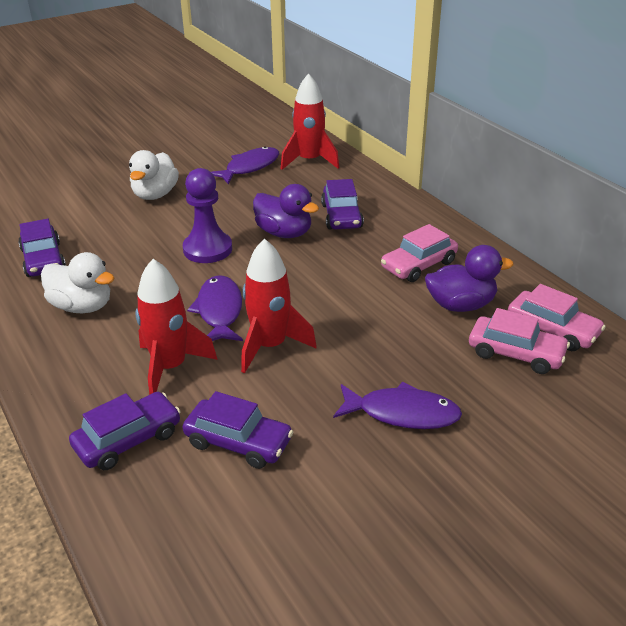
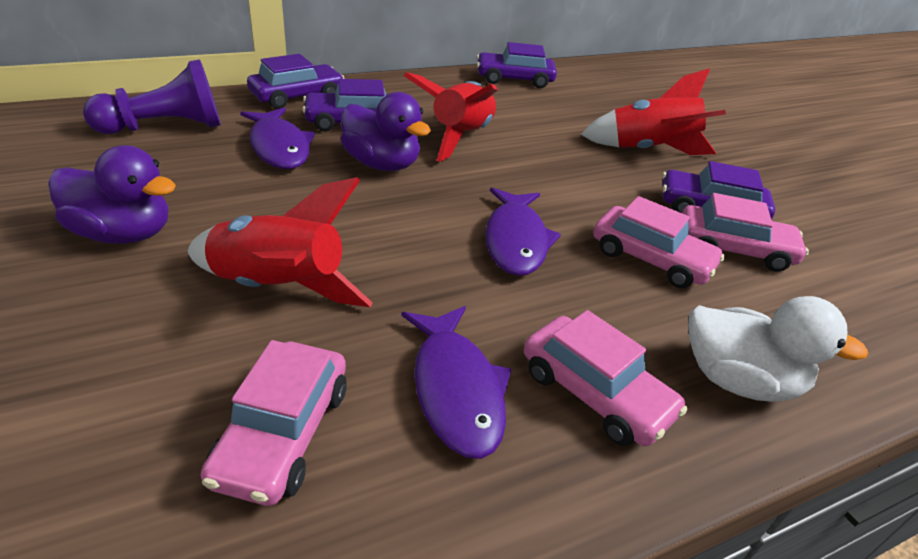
pink car: 3 -> 4
white duck: 2 -> 1

